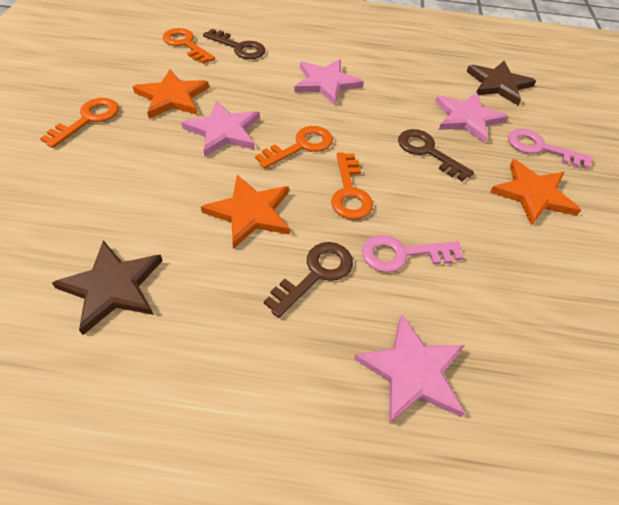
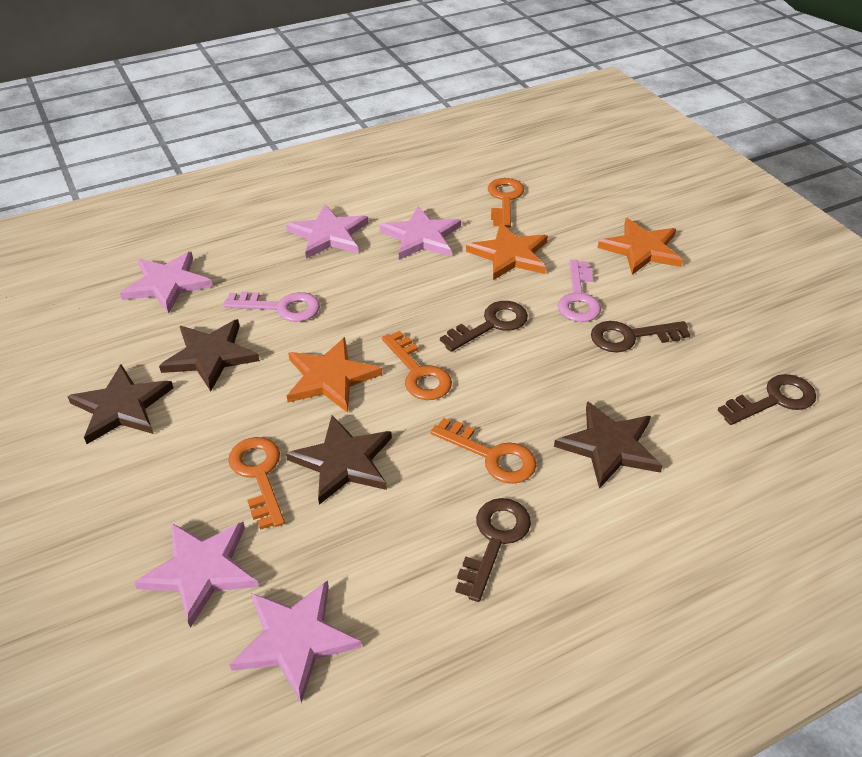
brown key: 3 -> 4
brown star: 2 -> 4
pink star: 4 -> 5

